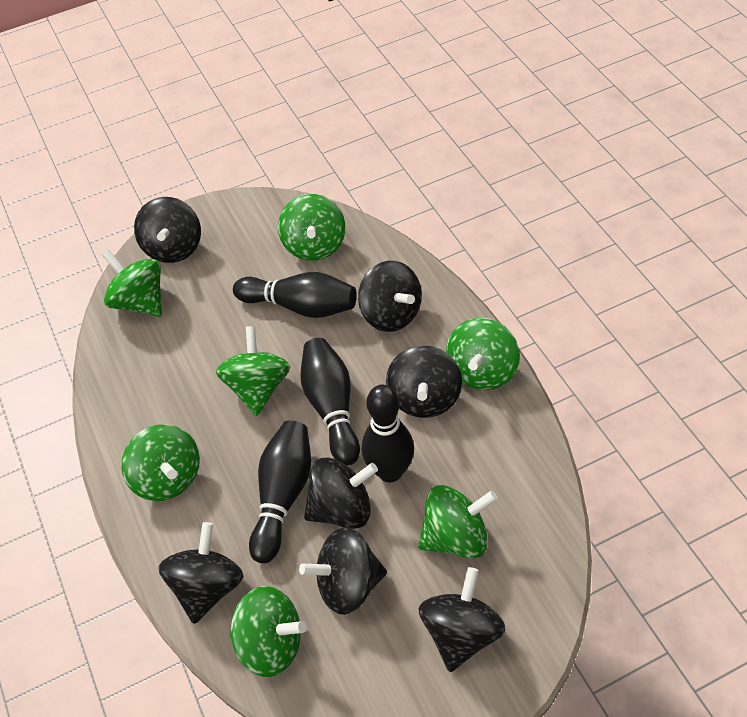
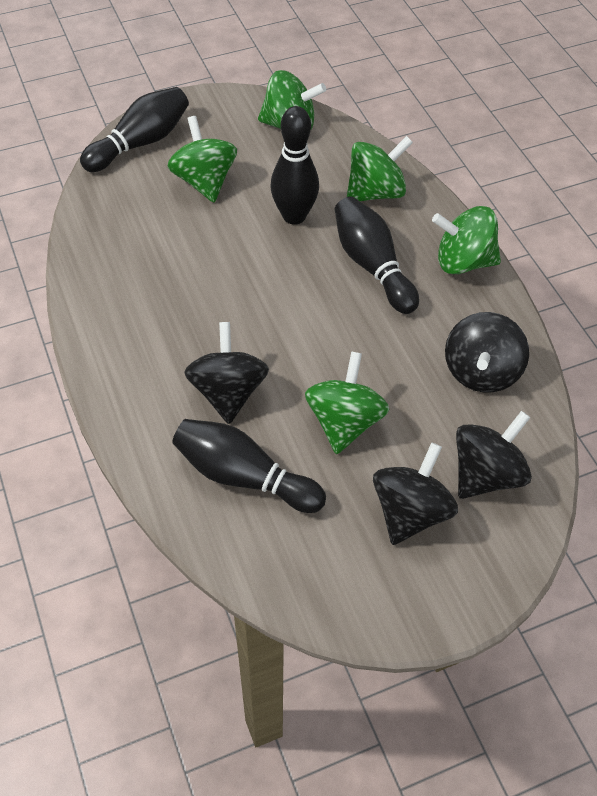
black spinning top: 7 -> 4
green spinning top: 7 -> 5

